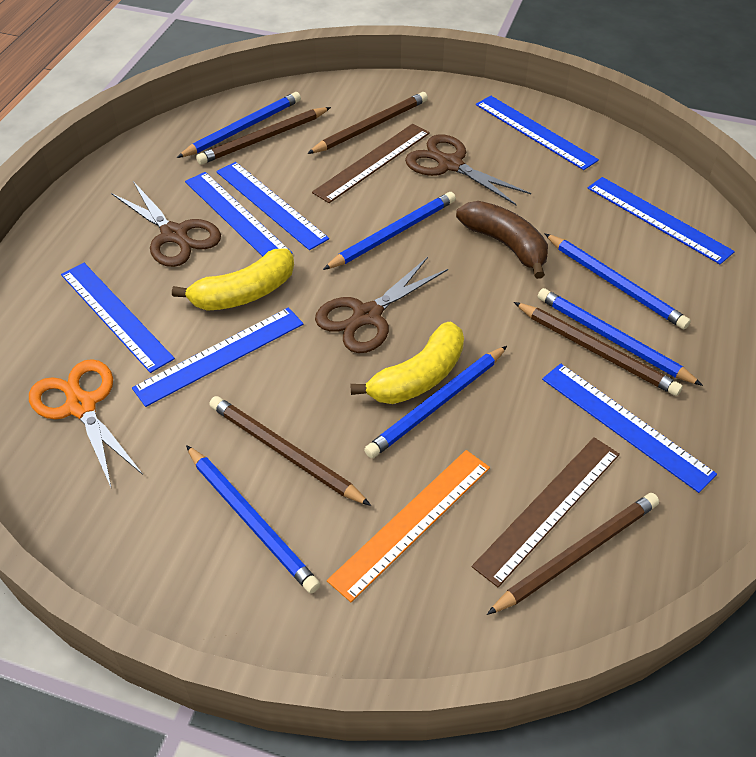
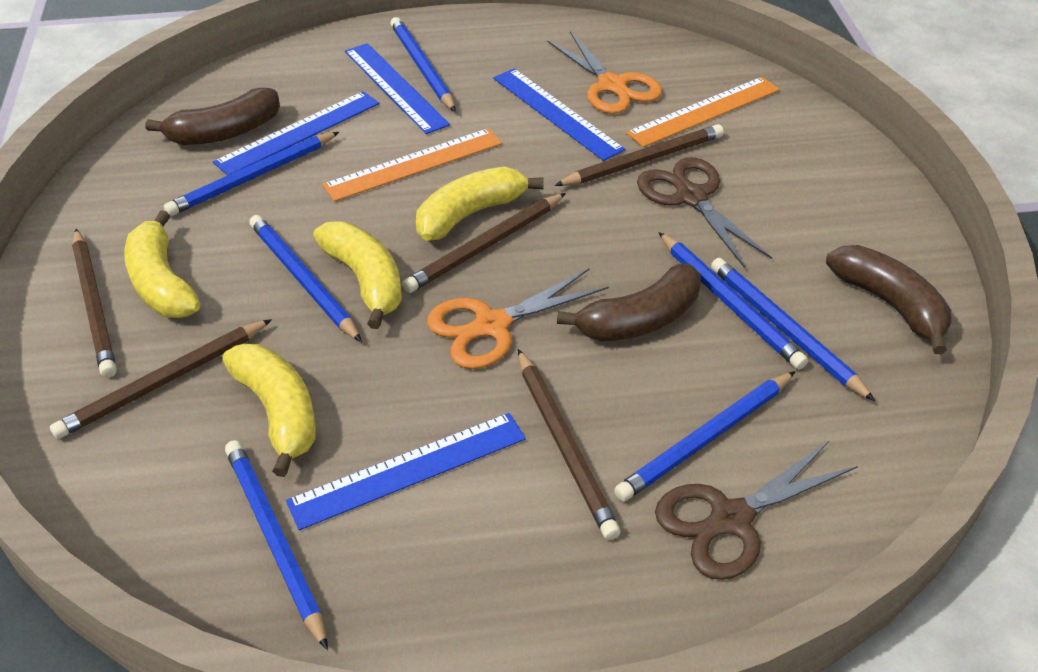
blue pencil: 6 -> 7
blue ruler: 7 -> 4
brown banana: 1 -> 3
brown ruler: 2 -> 0
brown scissors: 3 -> 2
orange ruler: 1 -> 2
orange scissors: 1 -> 2
yellow banana: 2 -> 4

